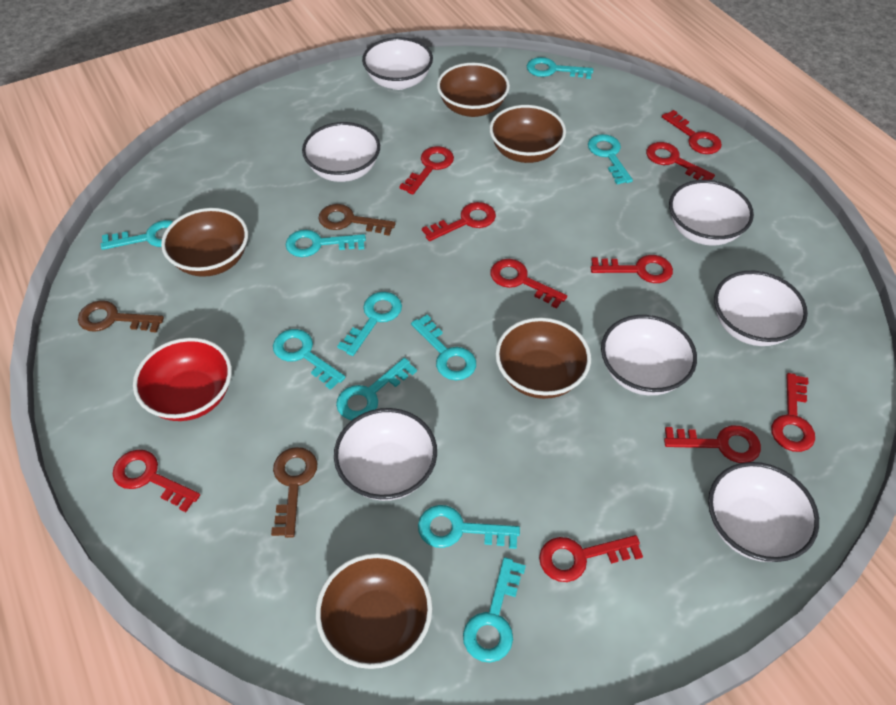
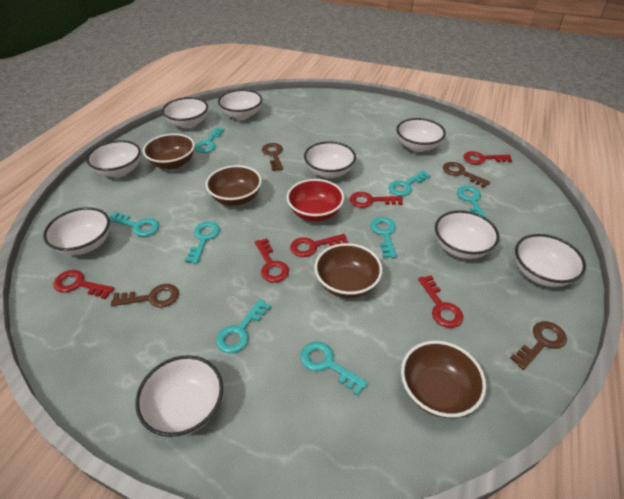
brown bowl: 5 -> 4
brown key: 3 -> 4
red key: 10 -> 6
turquoise key: 10 -> 8
white bowl: 7 -> 9

